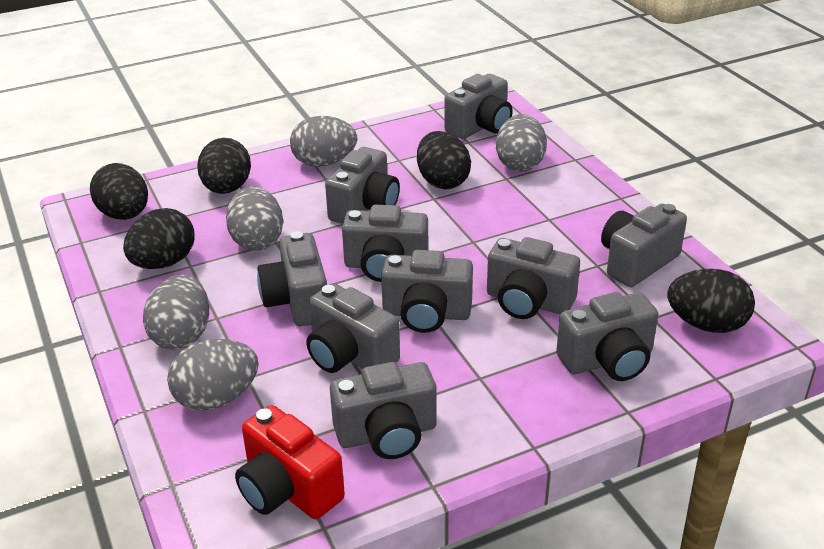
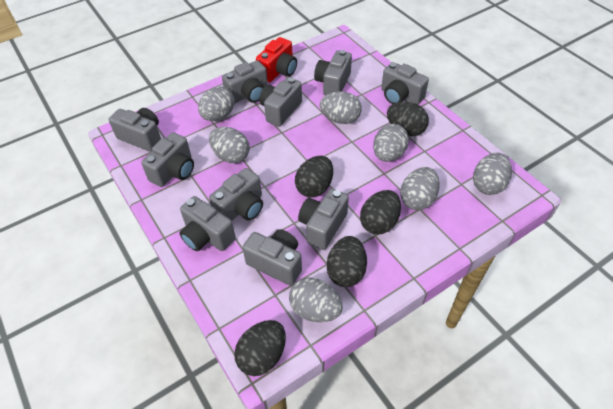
grey egg: 5 -> 7

